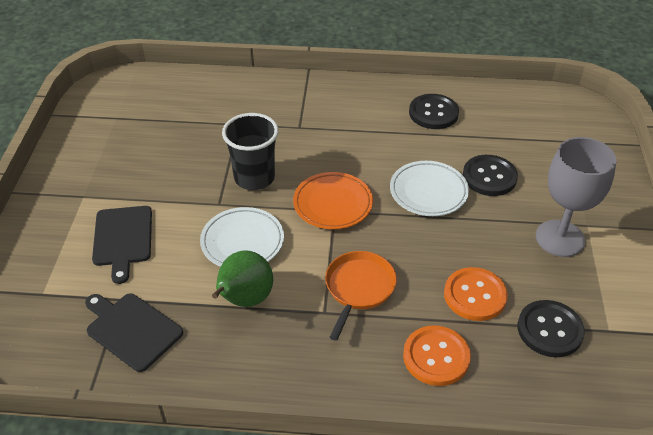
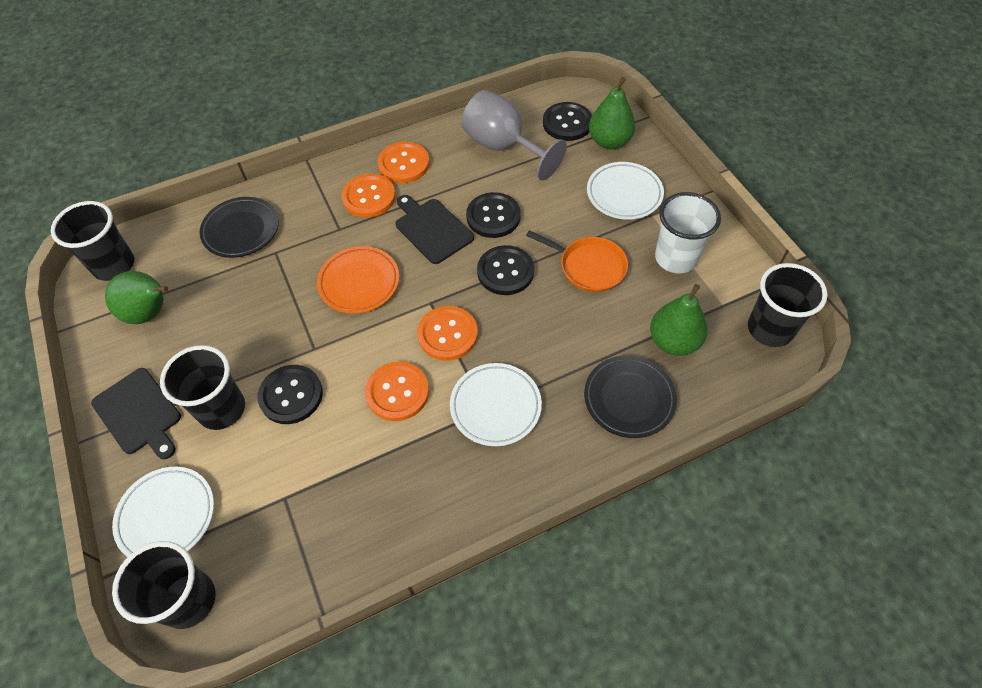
black button: 3 -> 4
black cup: 1 -> 4
black plate: 0 -> 2
green pear: 1 -> 3
orange button: 2 -> 4
white cup: 0 -> 1
white plate: 2 -> 3

